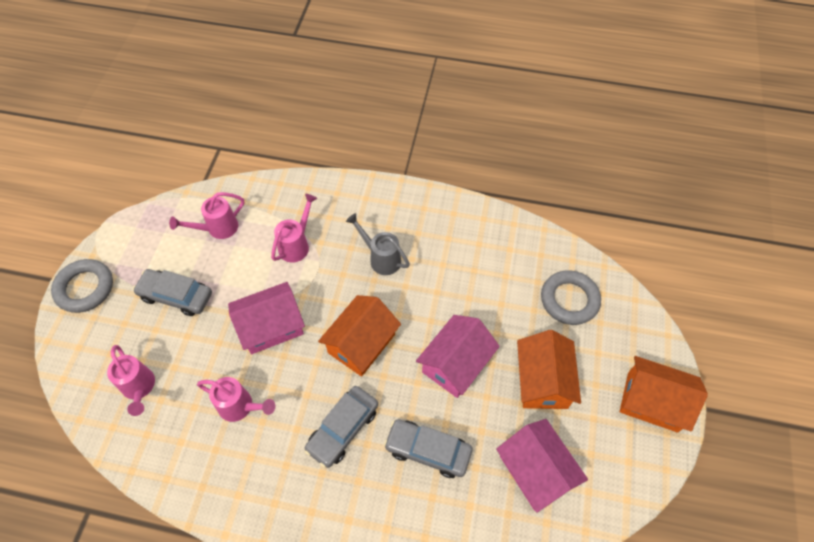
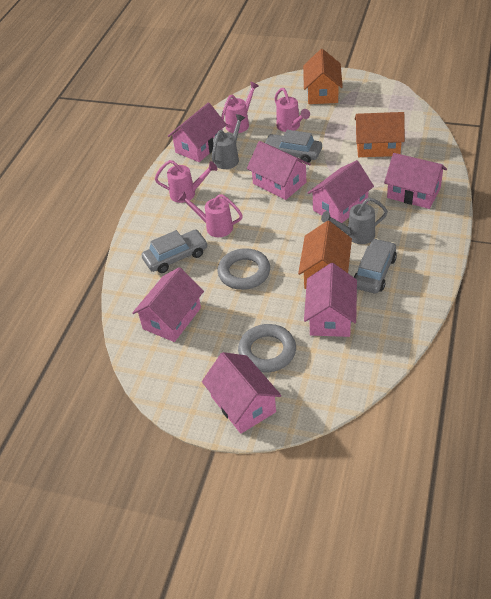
grey watering can: 1 -> 2
pink house: 3 -> 7

